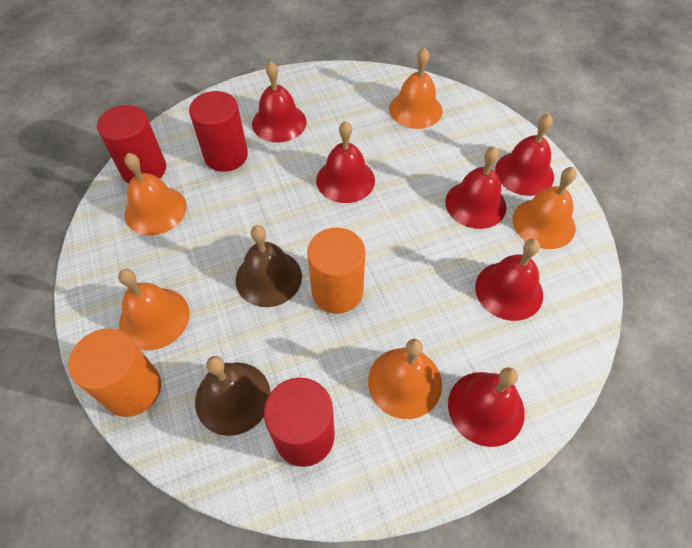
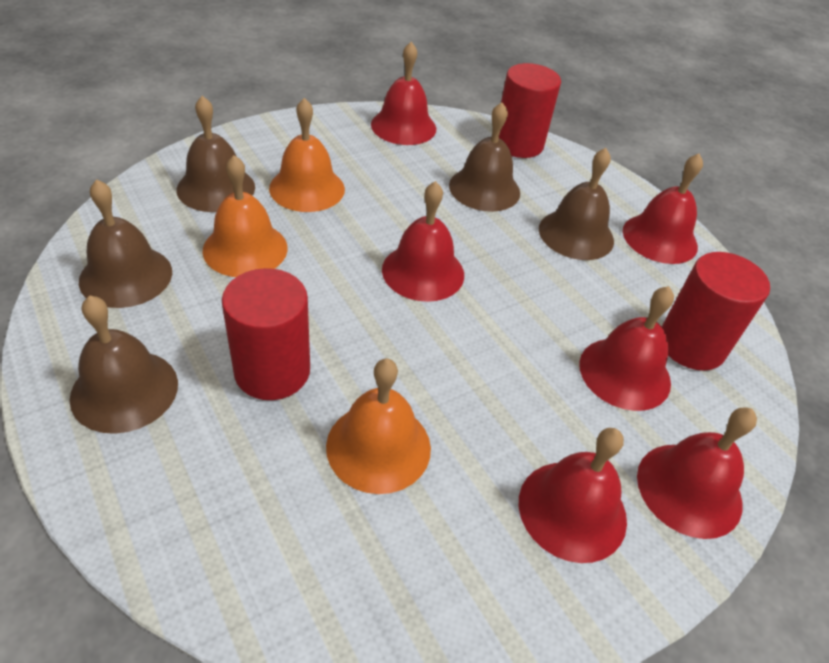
brown bell: 2 -> 5
orange bell: 5 -> 3
orange cylinder: 2 -> 0

